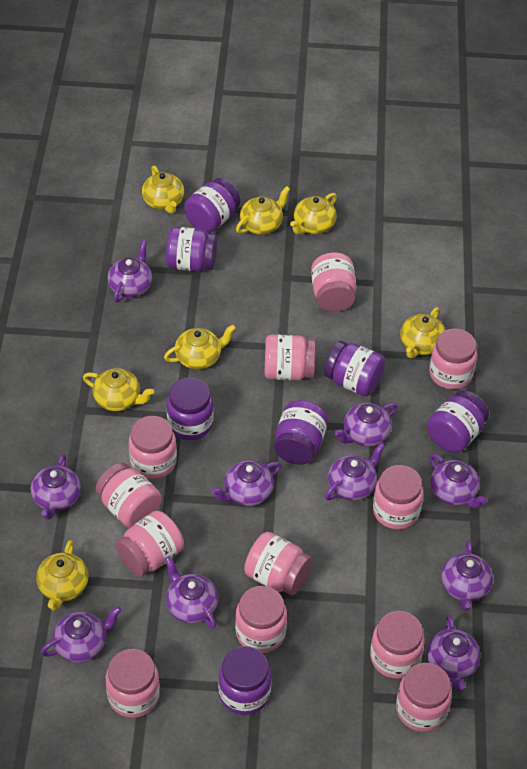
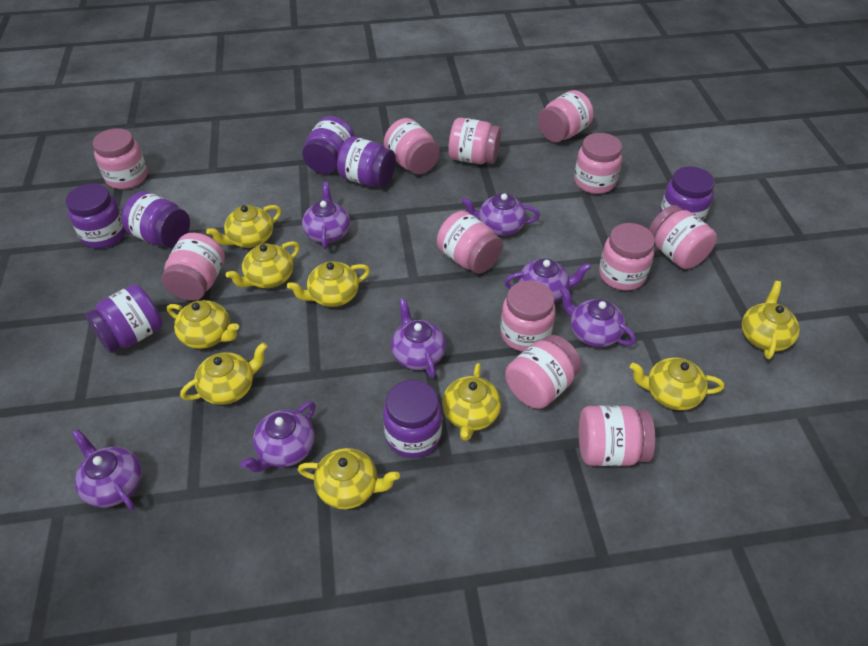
purple teapot: 10 -> 7
yellow teapot: 7 -> 9

